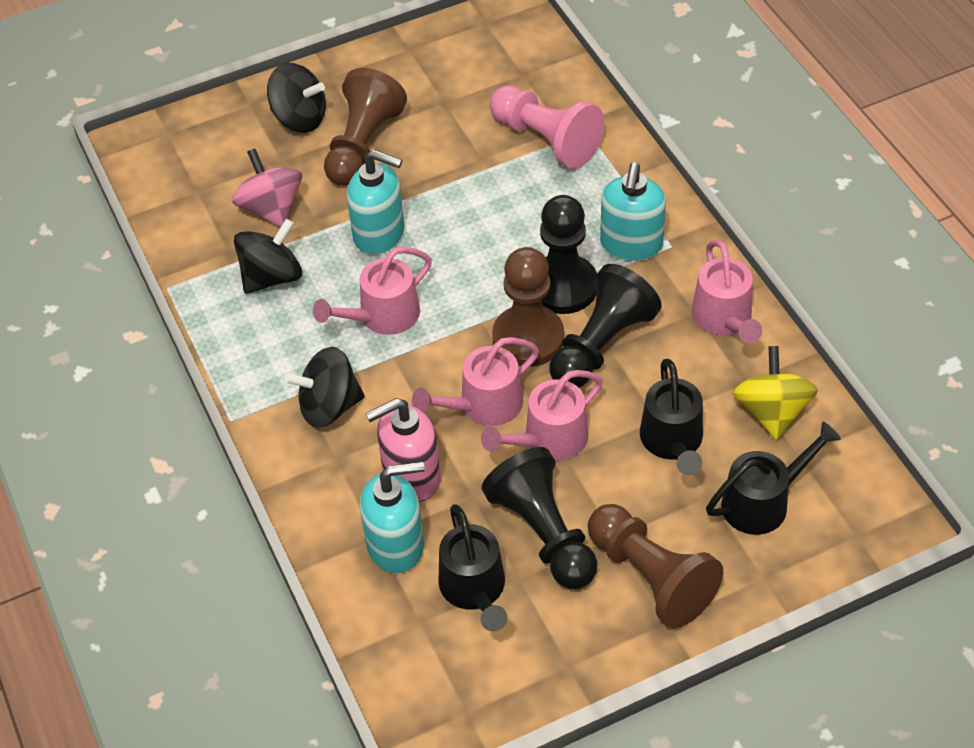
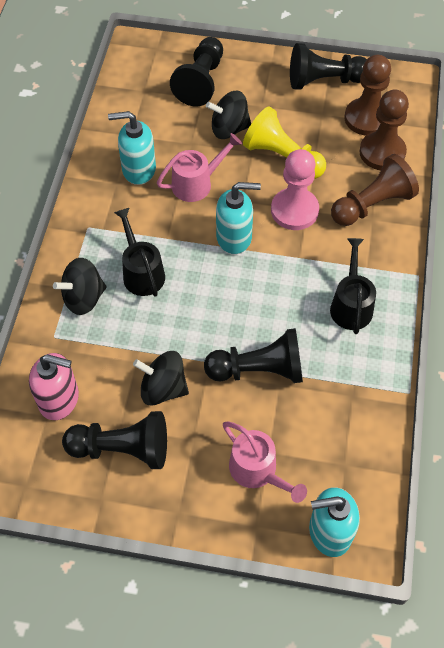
black pawn: 3 -> 4
black watering can: 3 -> 2
pink spinning top: 1 -> 0
pink watering can: 4 -> 2
yellow pawn: 0 -> 1
yellow spinning top: 1 -> 0

